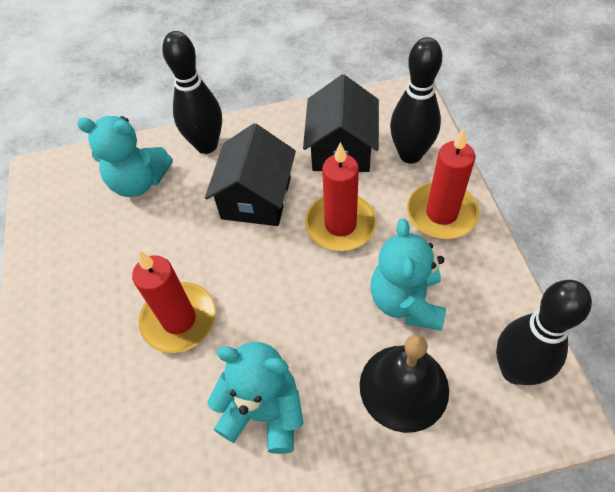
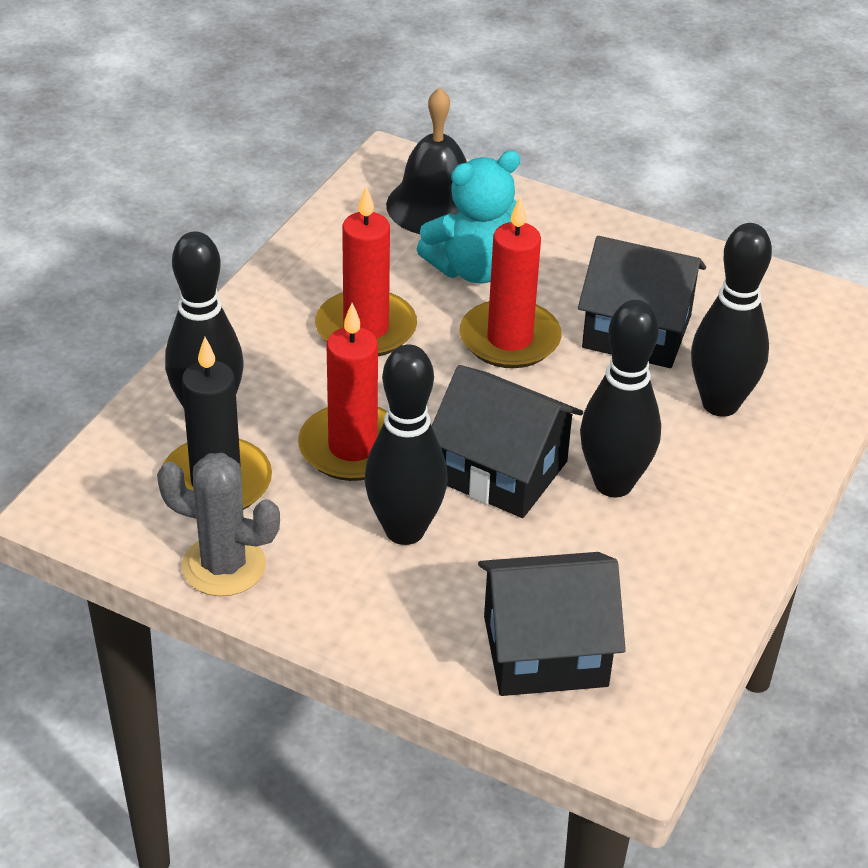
black bowling pin: 3 -> 4
black candle: 0 -> 1
black house: 2 -> 3
grey cactus: 0 -> 1
turquoise teddy bear: 3 -> 1

